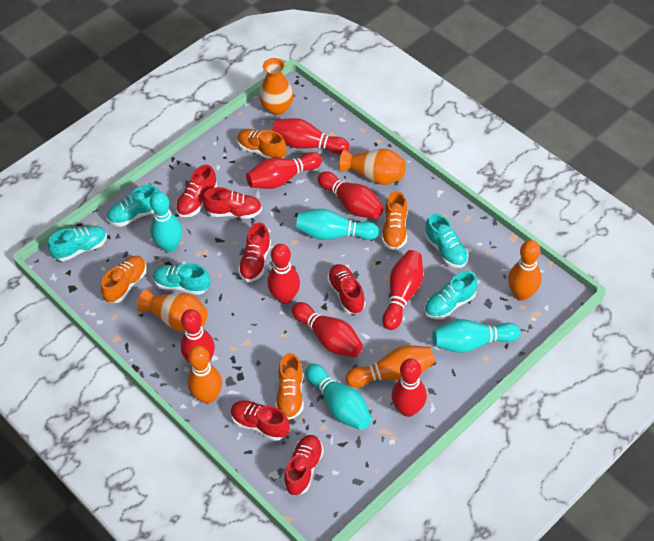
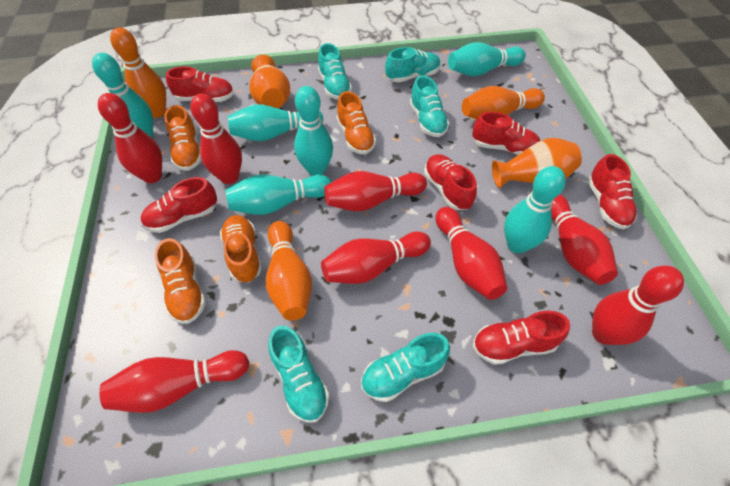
orange vase: 3 -> 2
turquoise bowling pin: 4 -> 6

